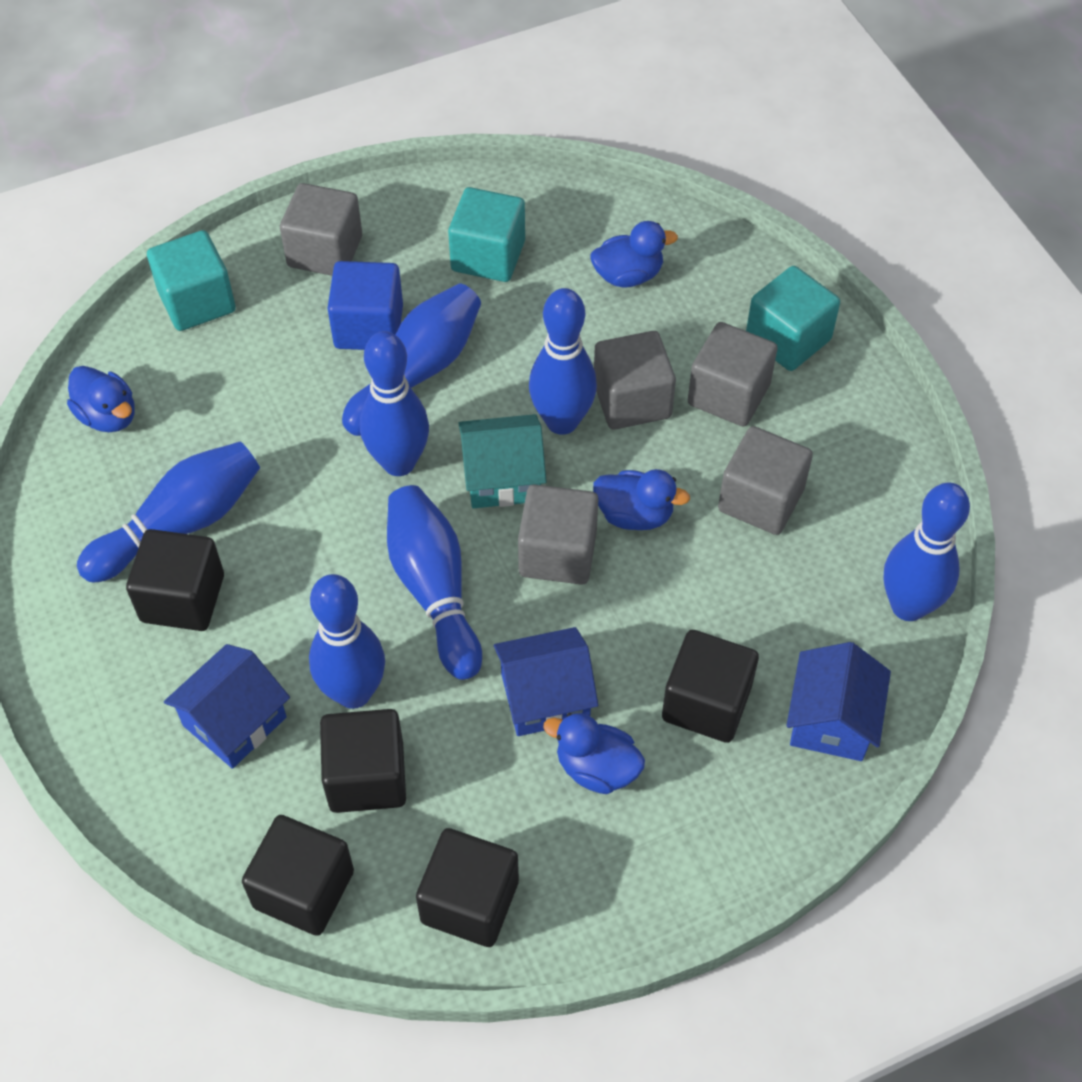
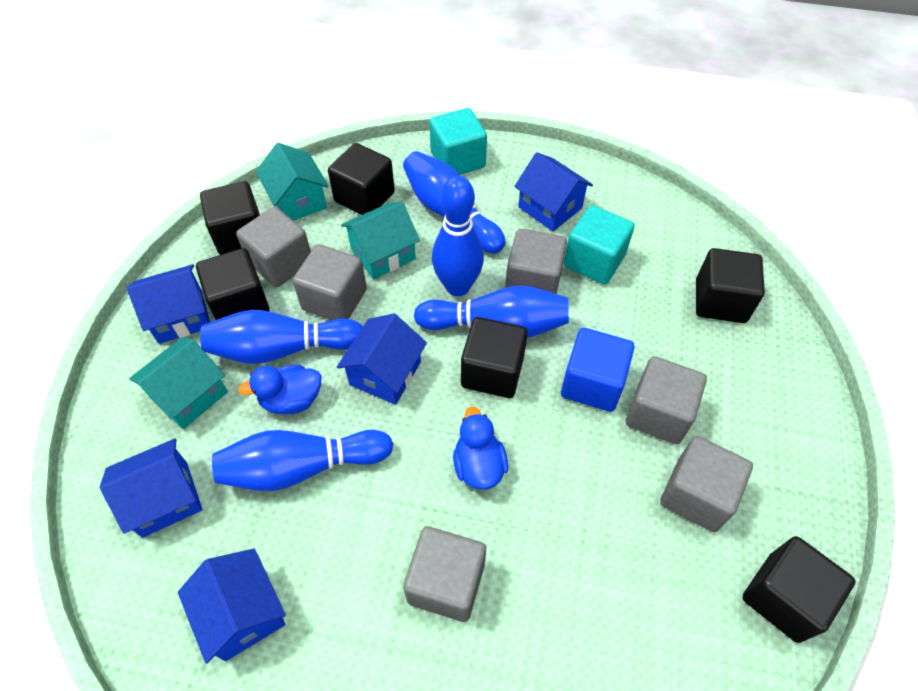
black cube: 5 -> 6
blue bowling pin: 7 -> 5
blue duck: 4 -> 2
blue house: 3 -> 5
grey cube: 5 -> 6
turquoise cube: 3 -> 2
turquoise house: 1 -> 3

